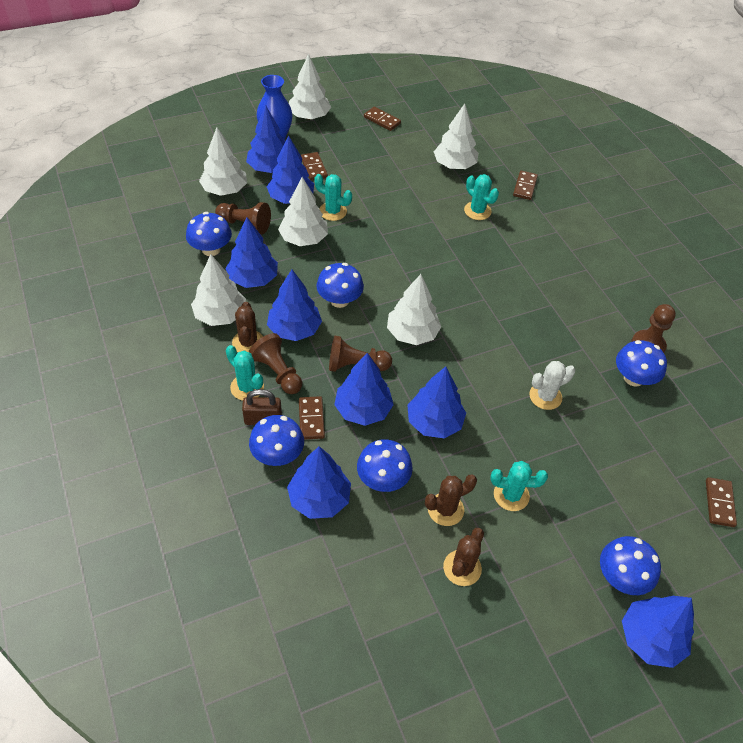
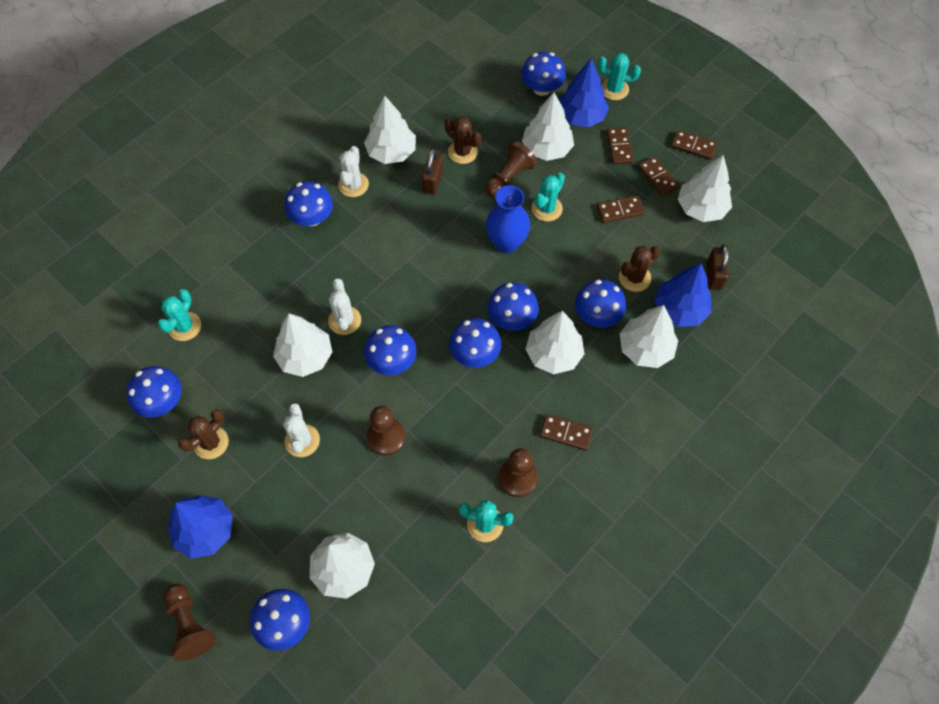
blue mushroom: 6 -> 8
blue tree: 8 -> 3
brown padlock: 1 -> 2
white cactus: 1 -> 3
white tree: 6 -> 7

